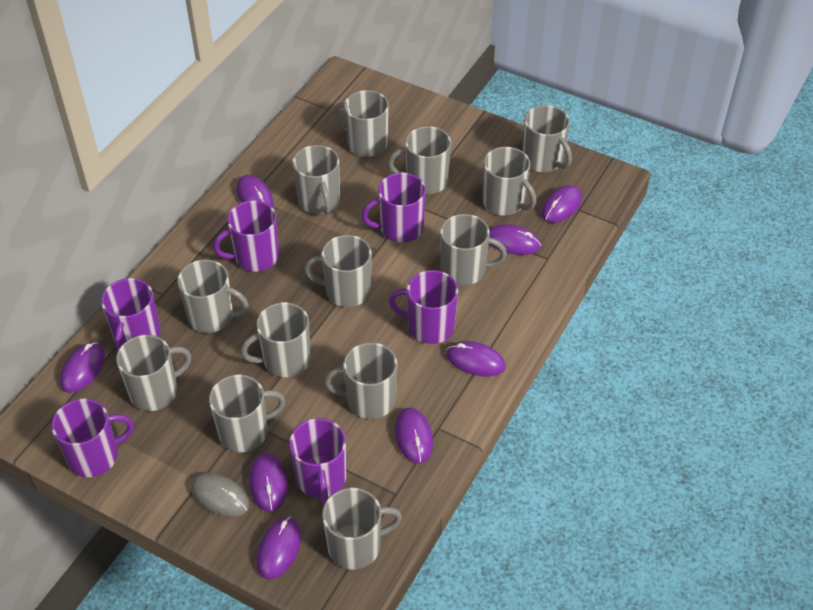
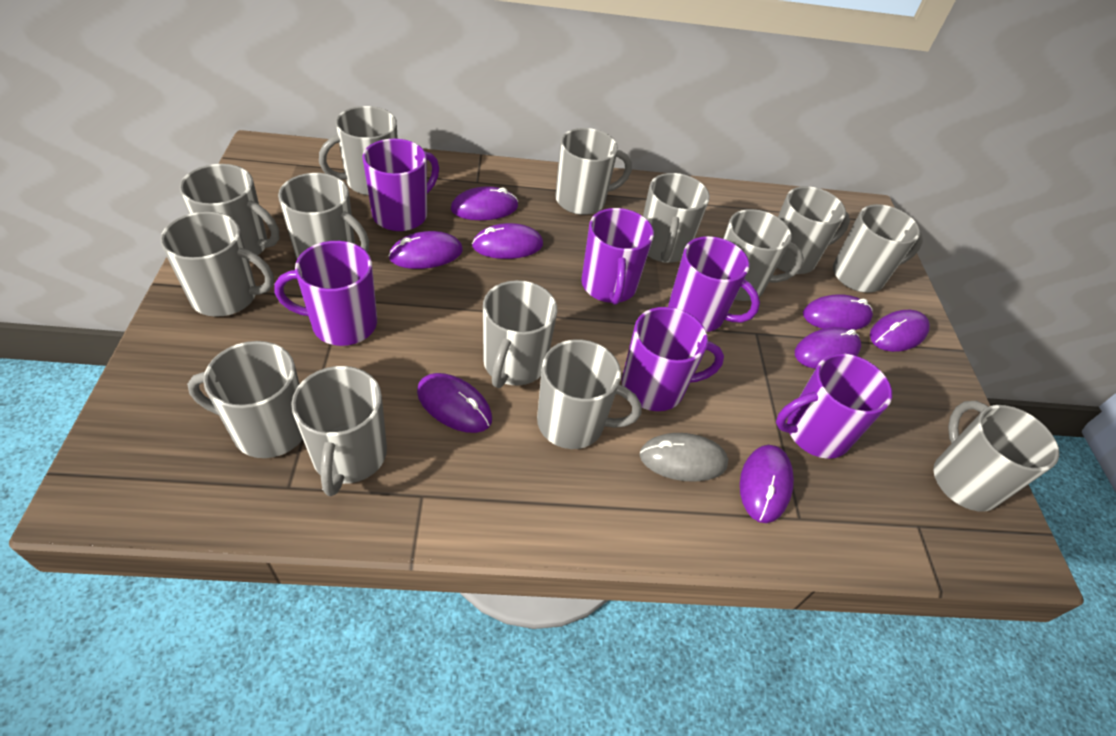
grey mug: 13 -> 14

